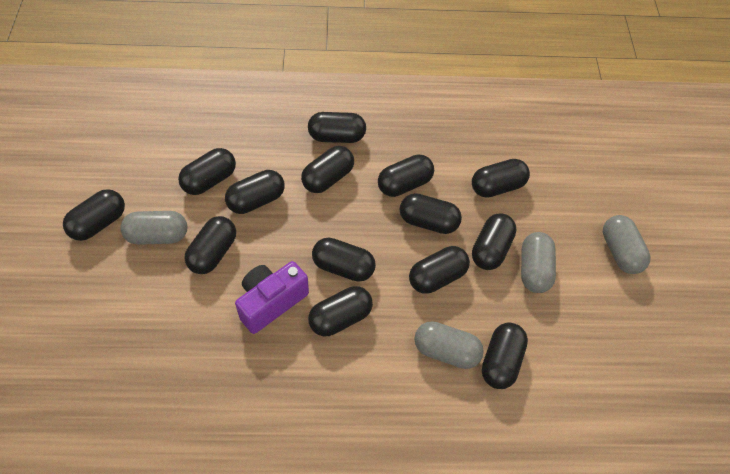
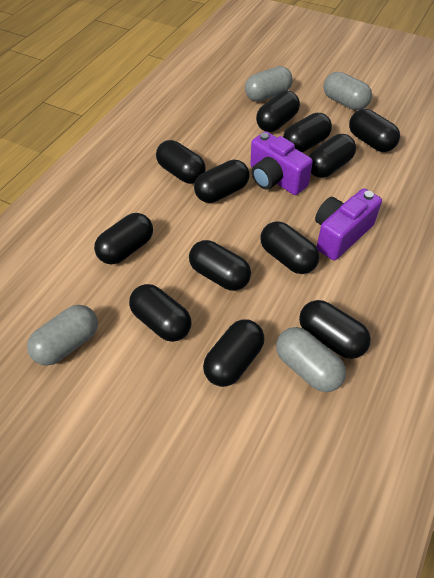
black capsule: 14 -> 12
purple camera: 1 -> 2

